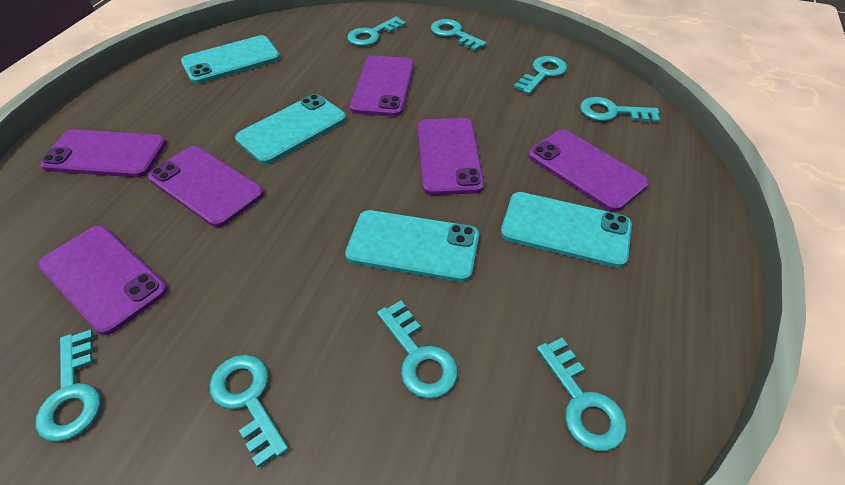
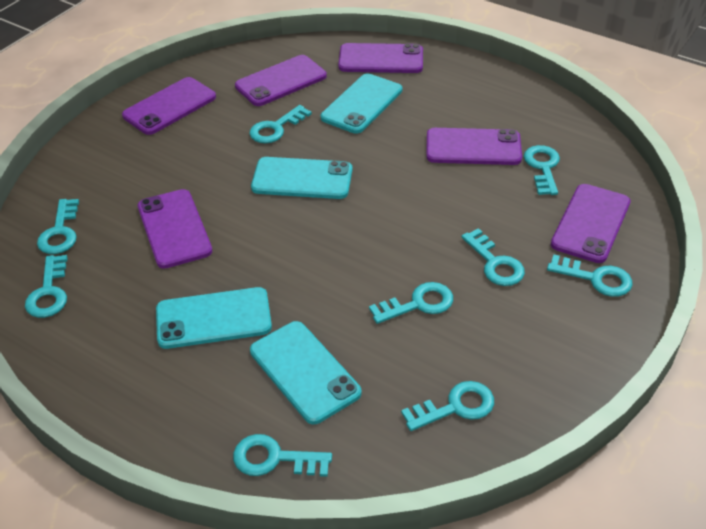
turquoise key: 8 -> 9

